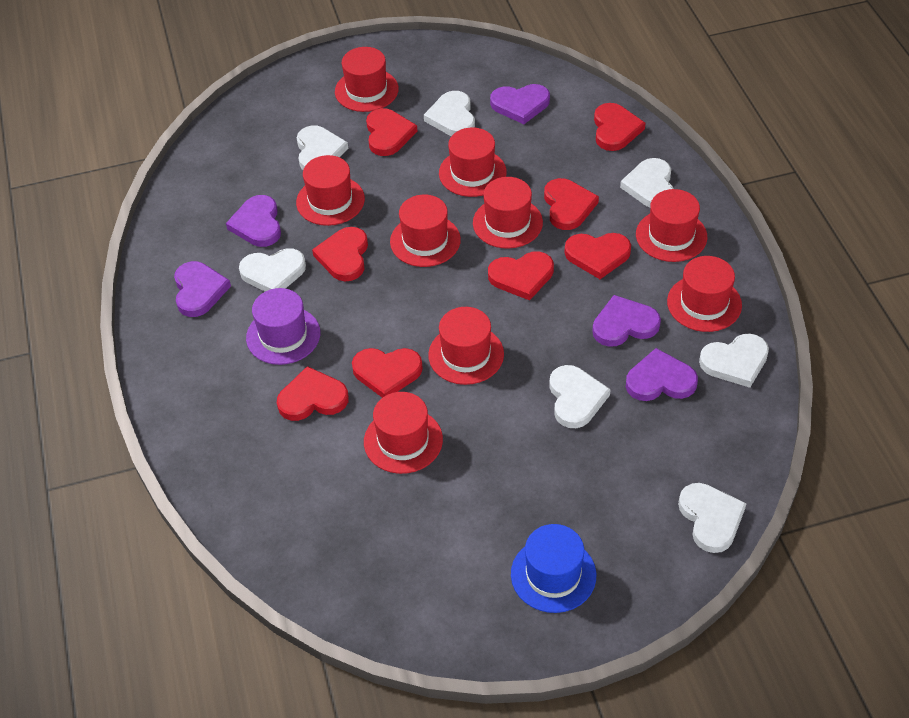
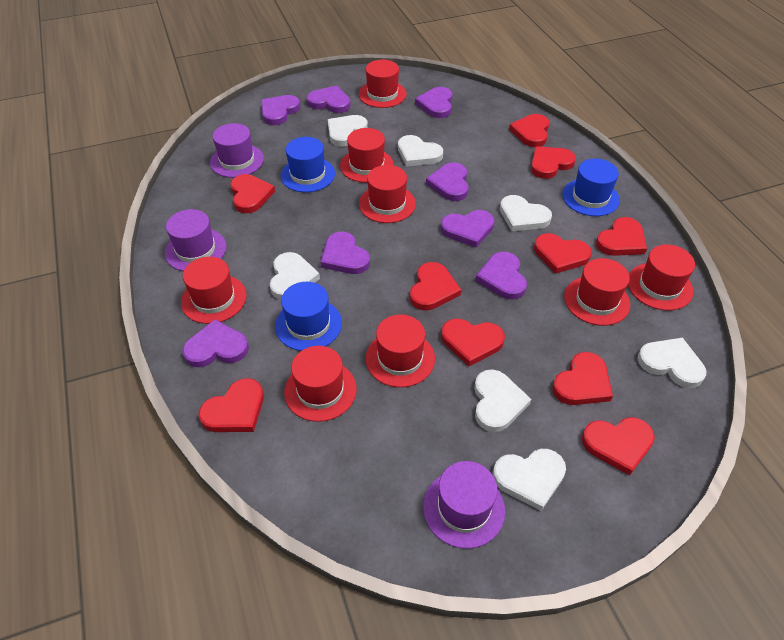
blue hat: 1 -> 3
purple hat: 1 -> 3
purple heart: 5 -> 8
red hat: 9 -> 8
red heart: 8 -> 10

